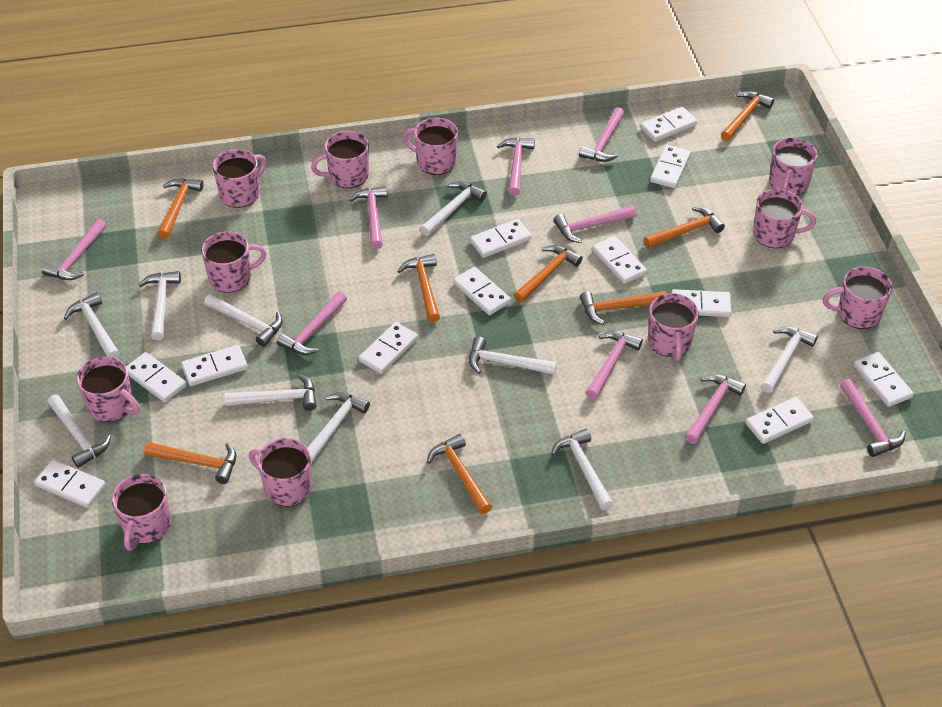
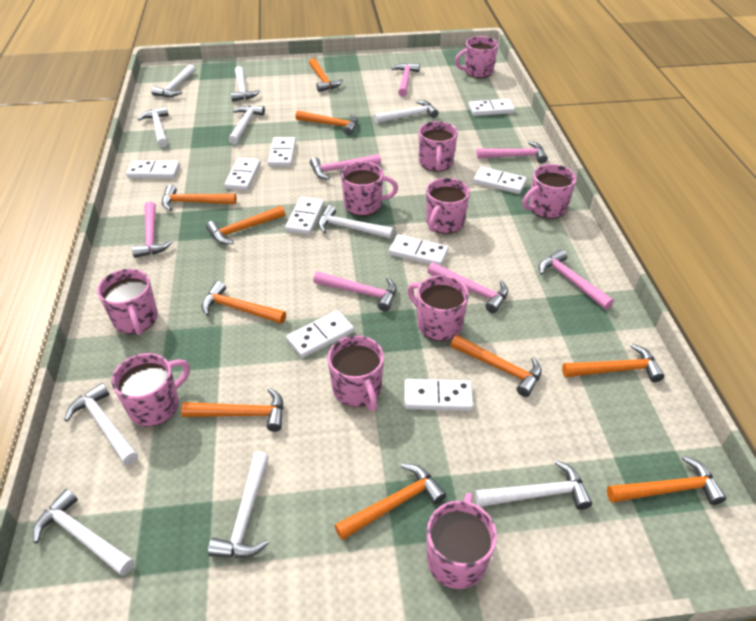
orange hammer: 8 -> 10
pink hammer: 9 -> 7
pink mug: 11 -> 10
white domino: 12 -> 9

